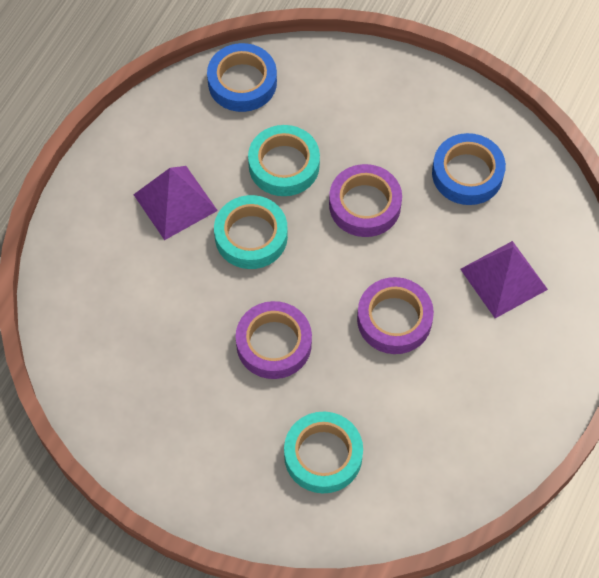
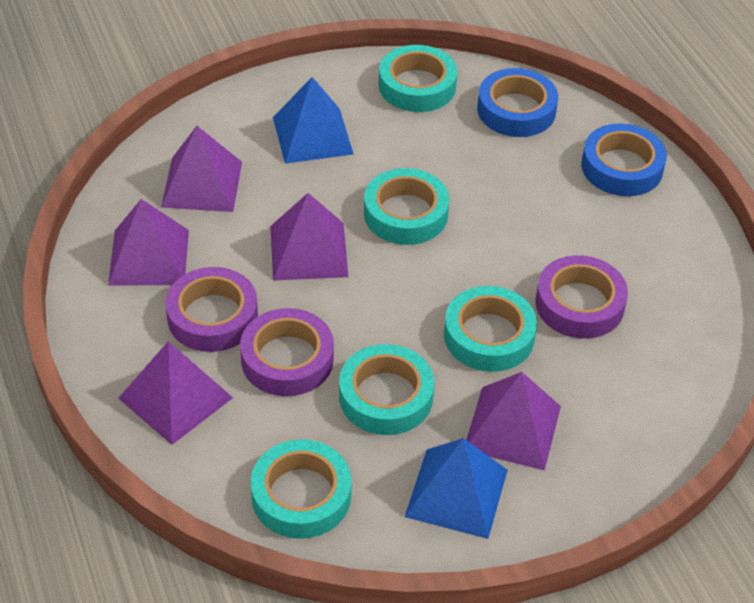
blue pyramid: 0 -> 2
purple pyramid: 2 -> 5
turquoise tape: 3 -> 5

